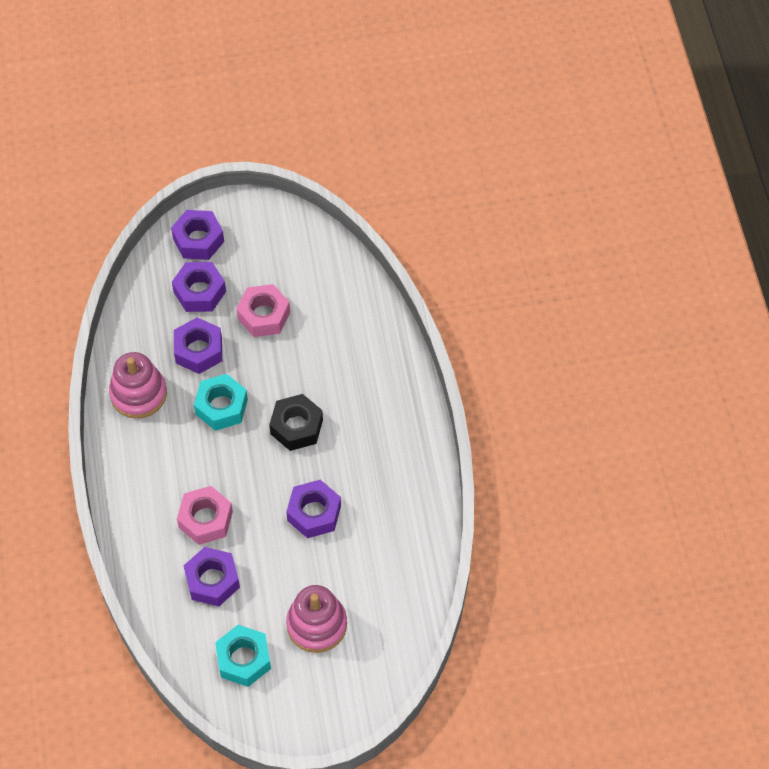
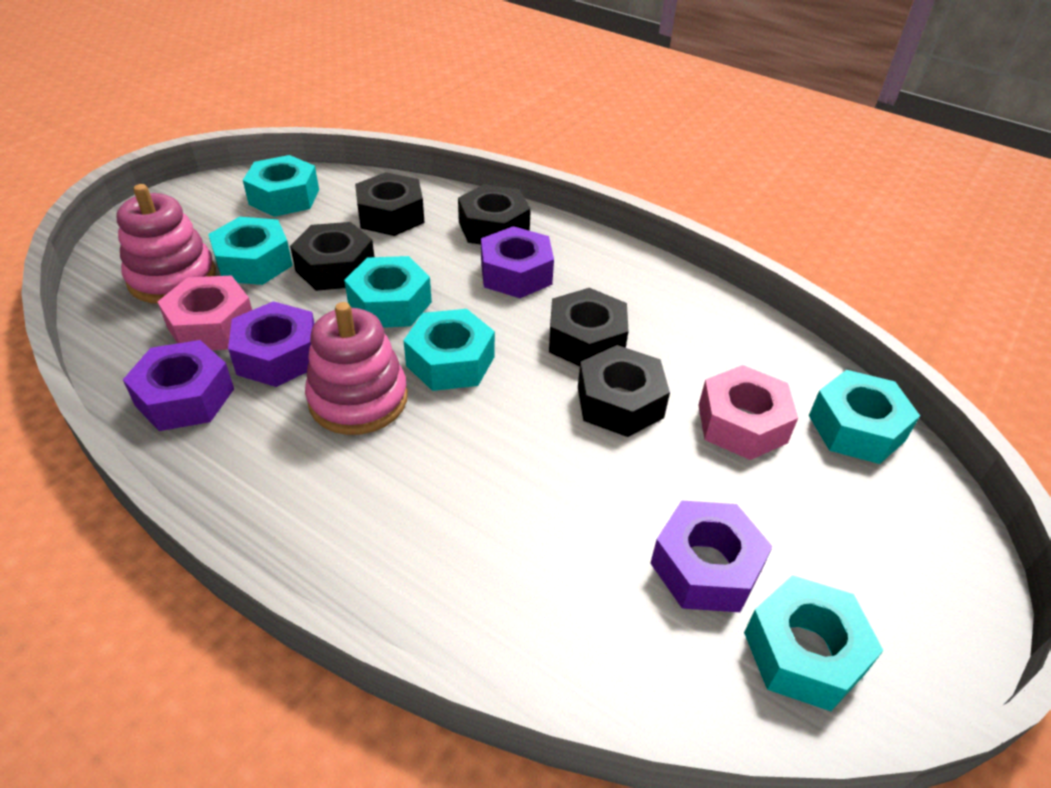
black nut: 1 -> 5
purple nut: 5 -> 4
turquoise nut: 2 -> 6

